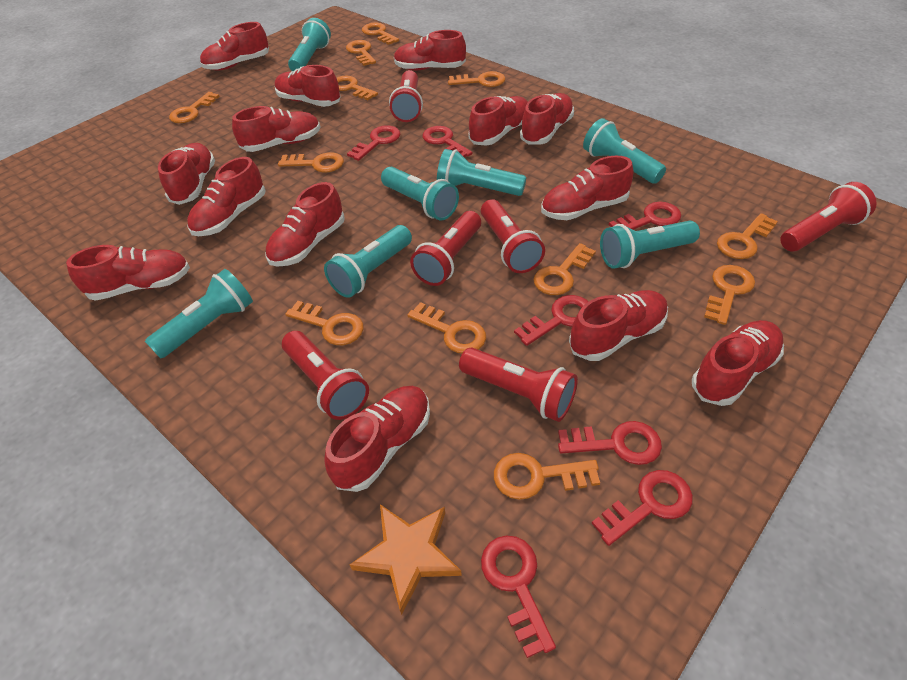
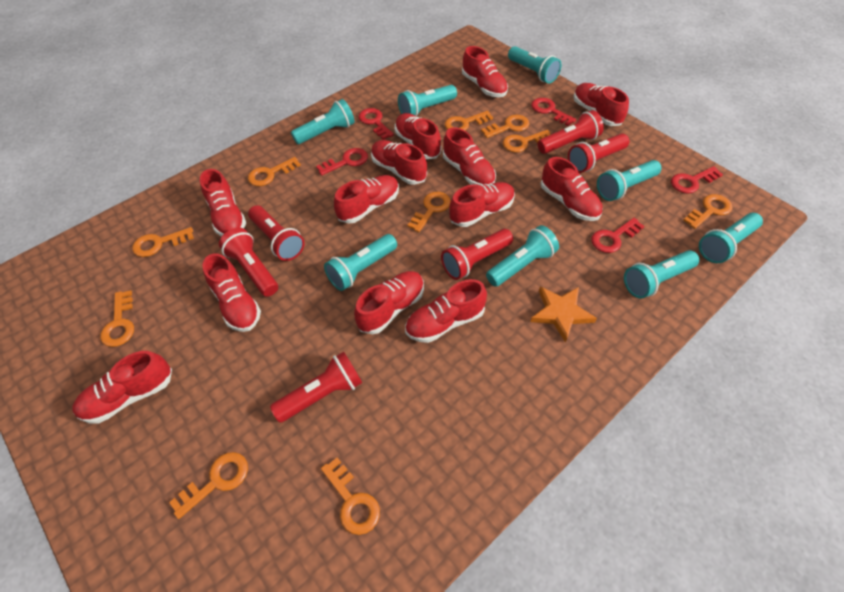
orange key: 12 -> 10
red key: 7 -> 5
red shoe: 14 -> 13
turquoise flashlight: 7 -> 8

